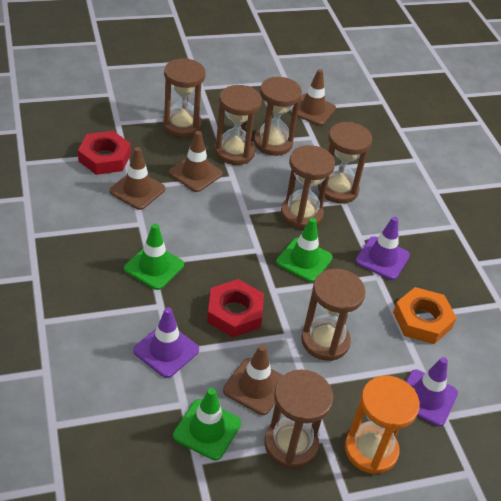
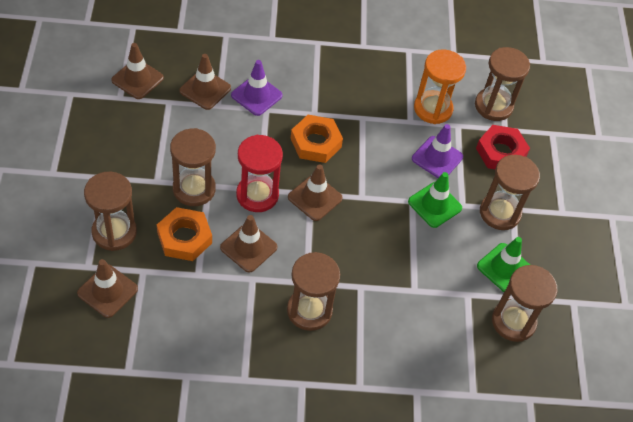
brown hourglass: 7 -> 6
brown traffic cone: 4 -> 5
green traffic cone: 3 -> 2
orange nut: 1 -> 2
purple traffic cone: 3 -> 2
red hourglass: 0 -> 1
red nut: 2 -> 1

